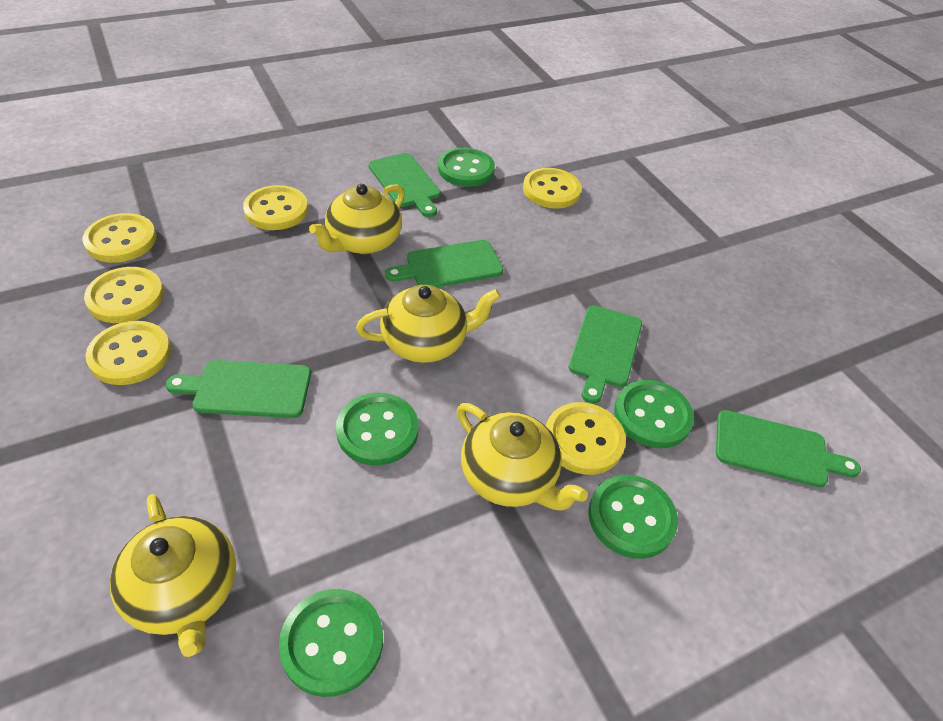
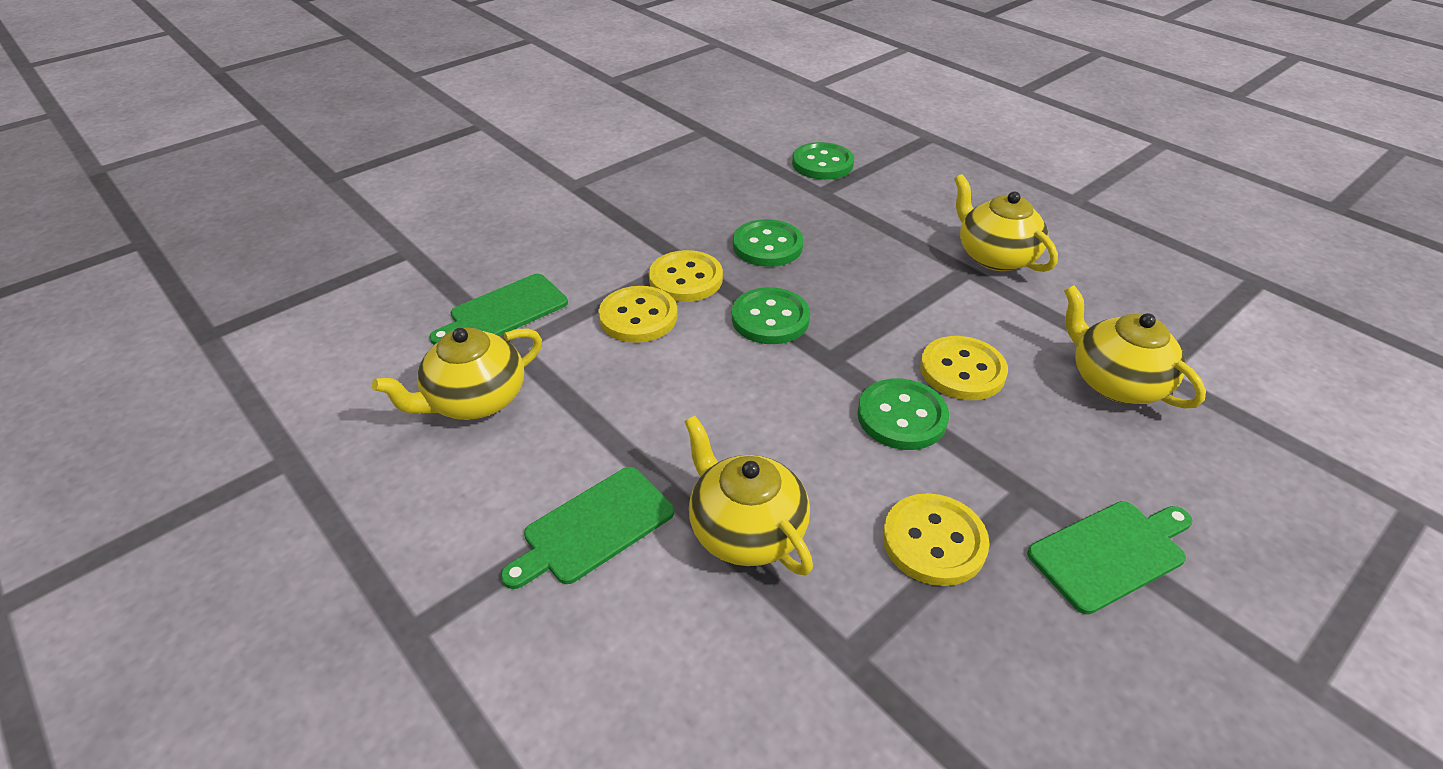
green button: 5 -> 4
green cutting board: 5 -> 3
yellow button: 6 -> 4

